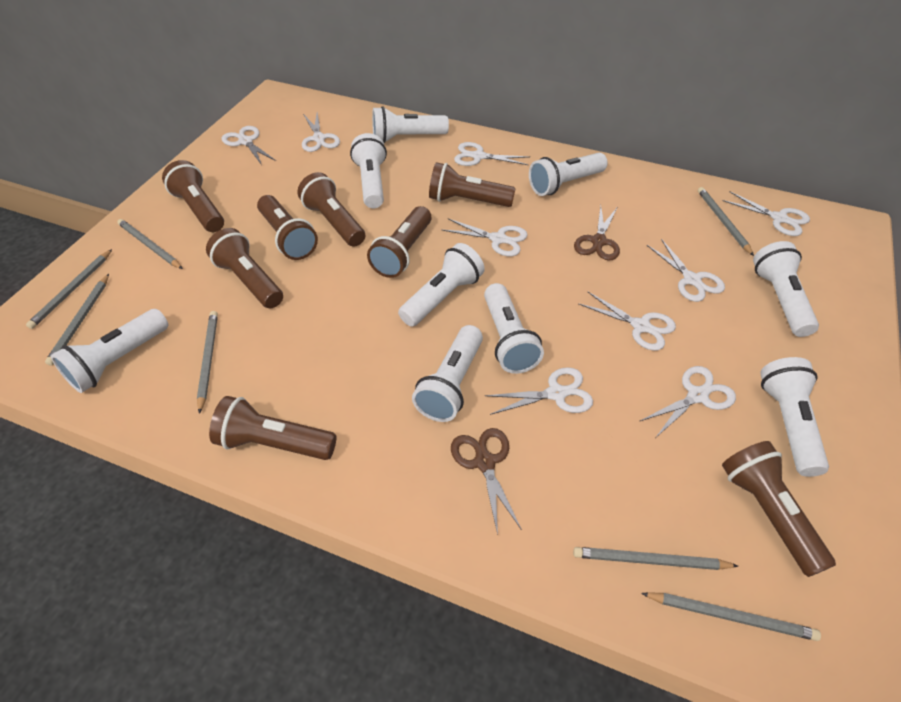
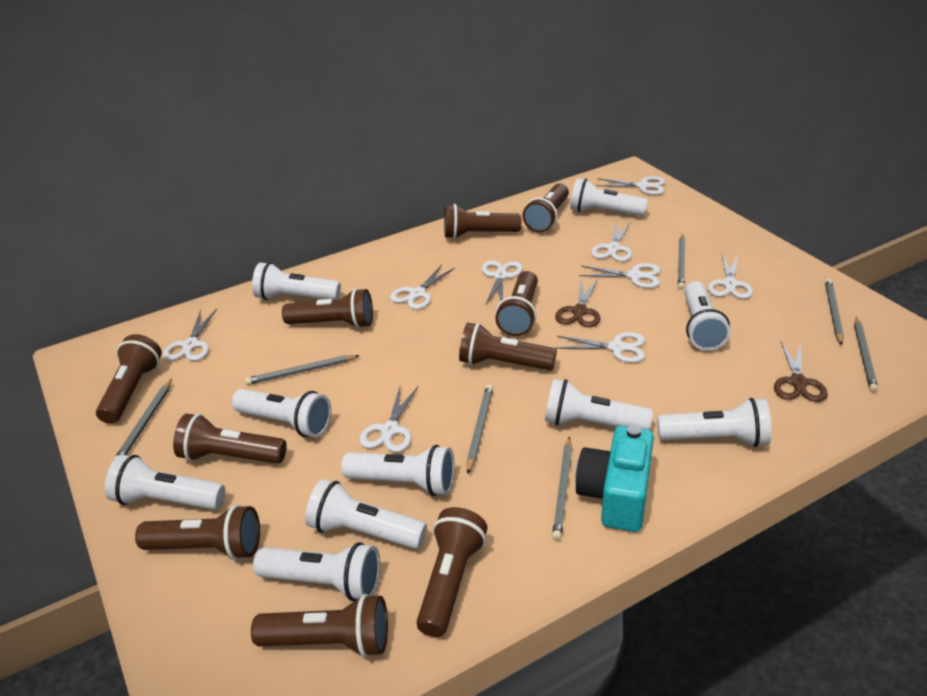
brown flashlight: 8 -> 10
turquoise camera: 0 -> 1
white flashlight: 9 -> 10

